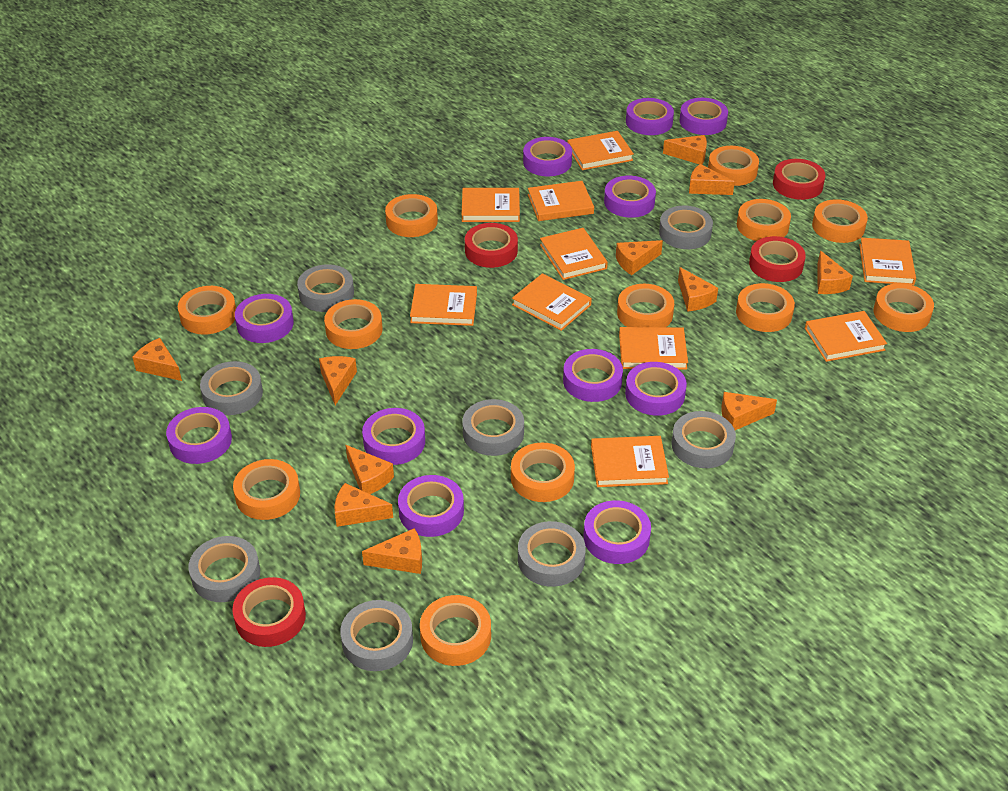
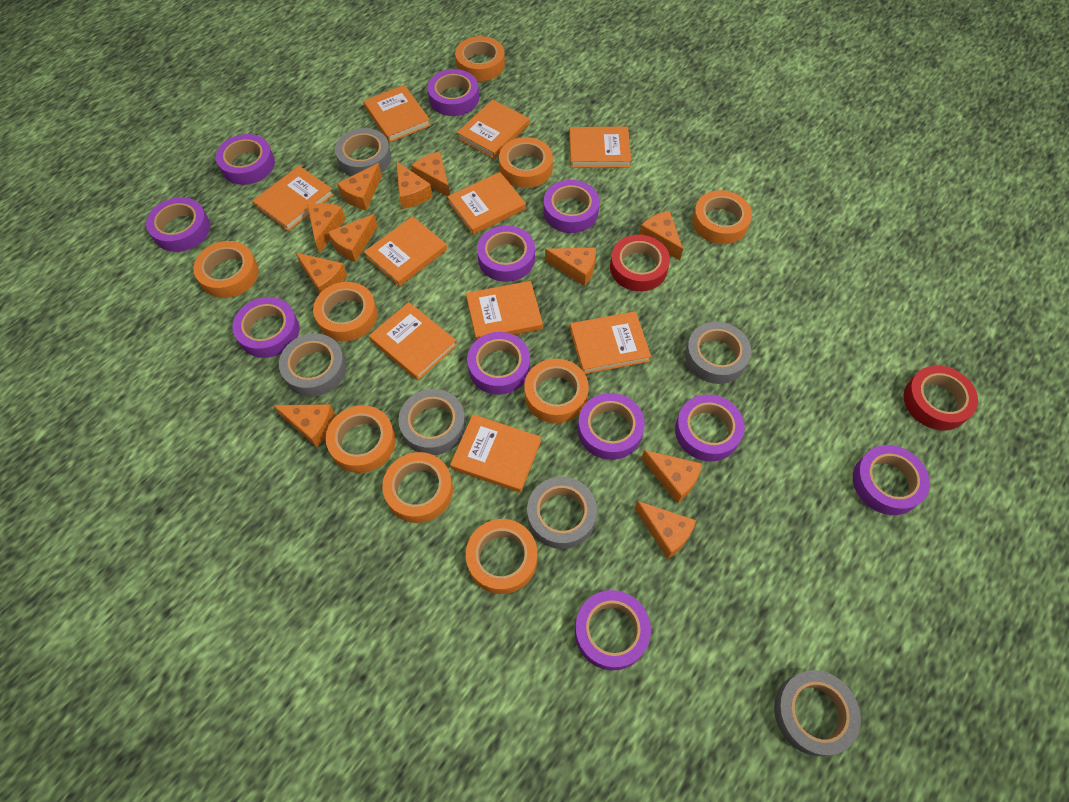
grey tape: 8 -> 6
orange tape: 12 -> 9
red tape: 4 -> 2

